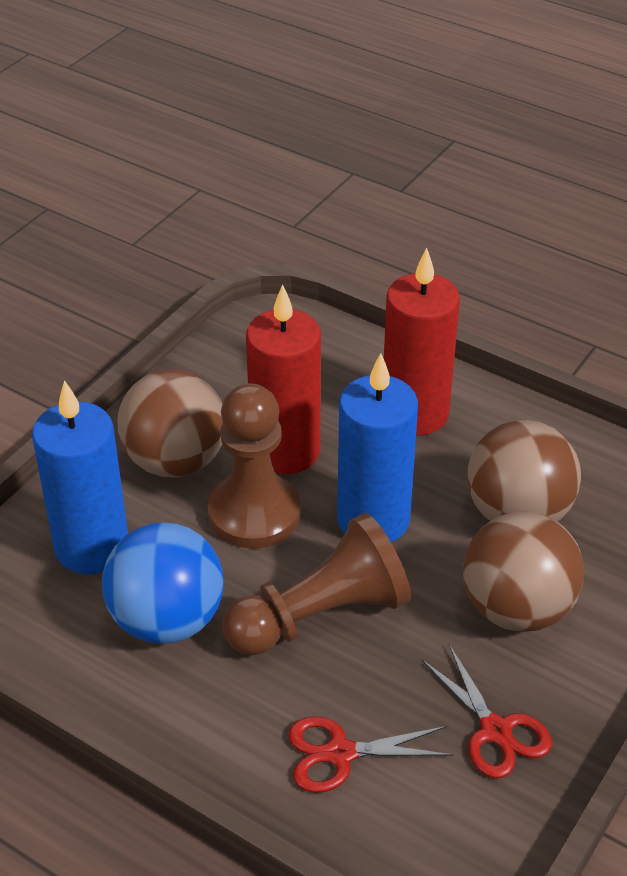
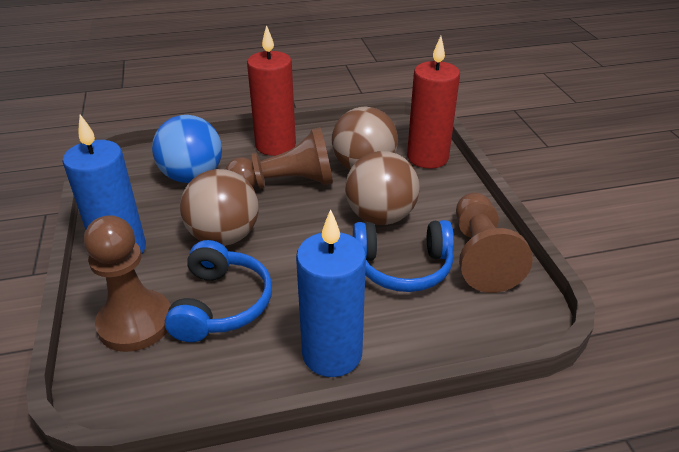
blue headphones: 0 -> 2
brown pawn: 2 -> 3
red scissors: 2 -> 0

